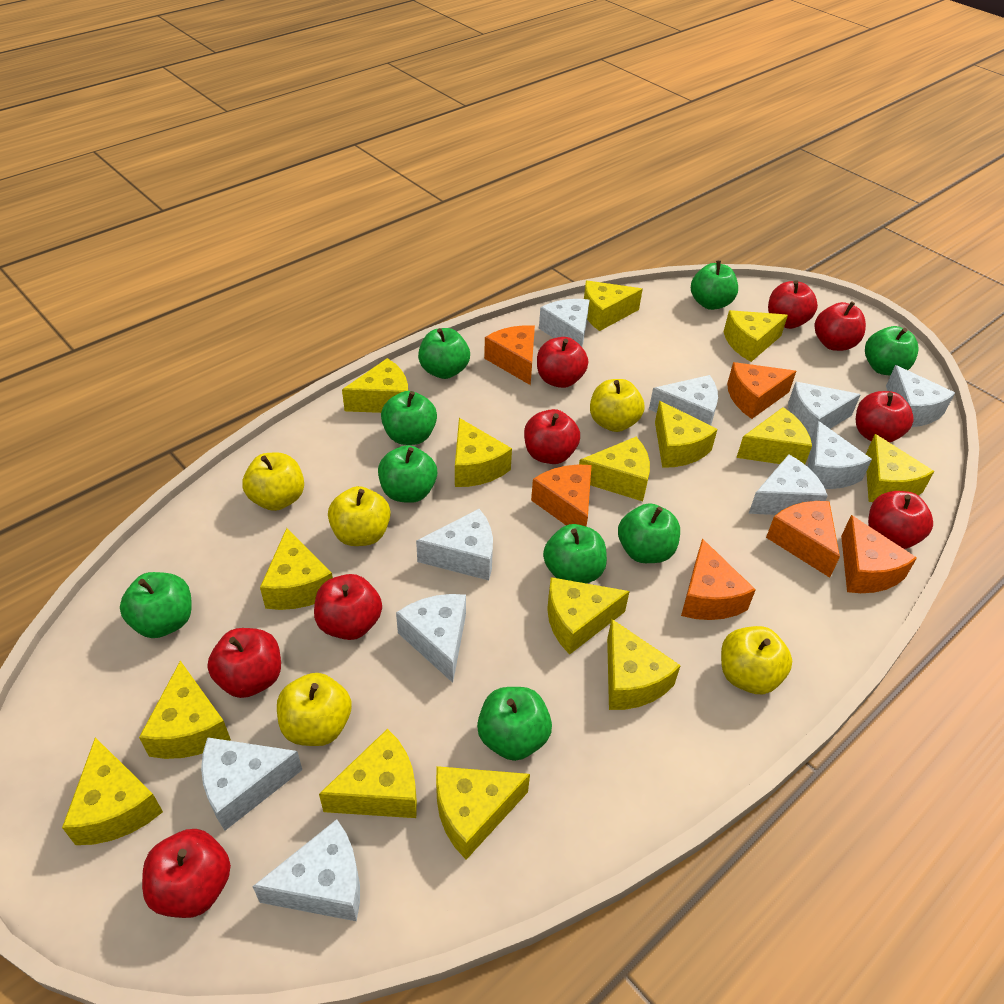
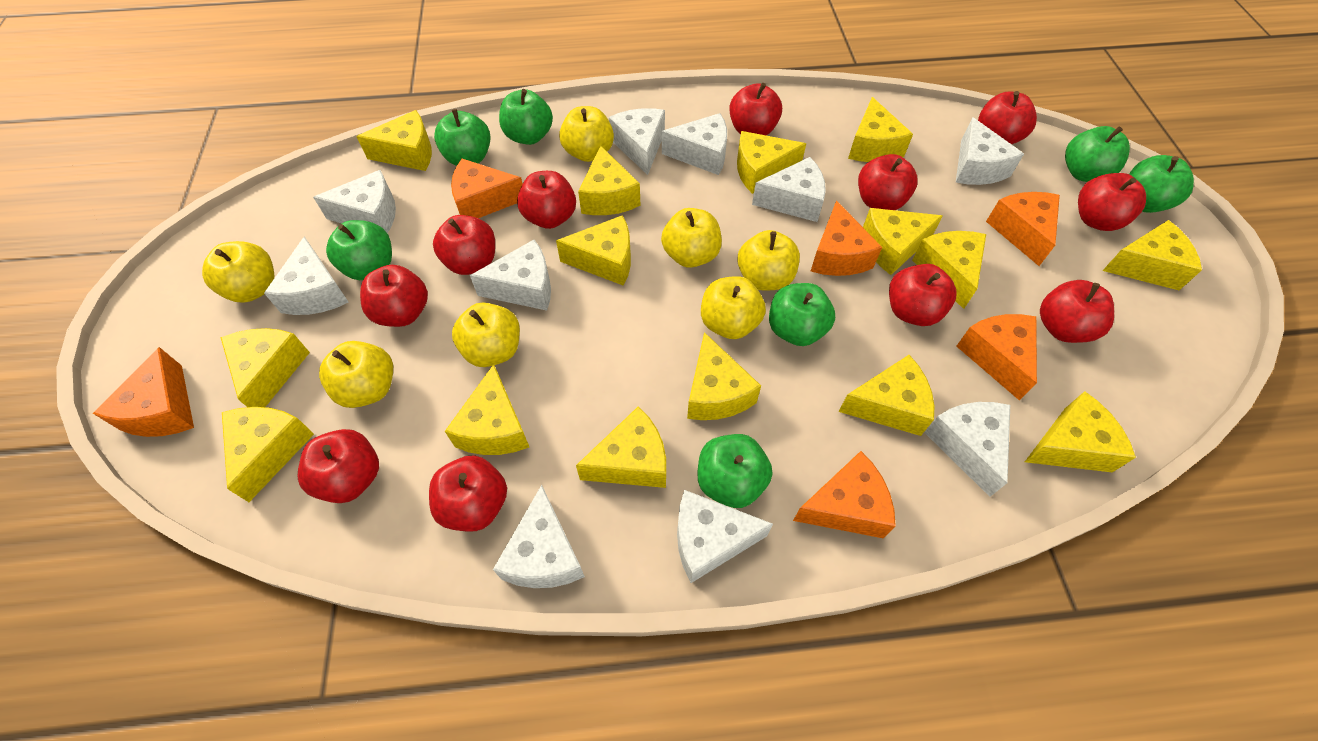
green apple: 9 -> 7
red apple: 9 -> 11
yellow apple: 5 -> 7

